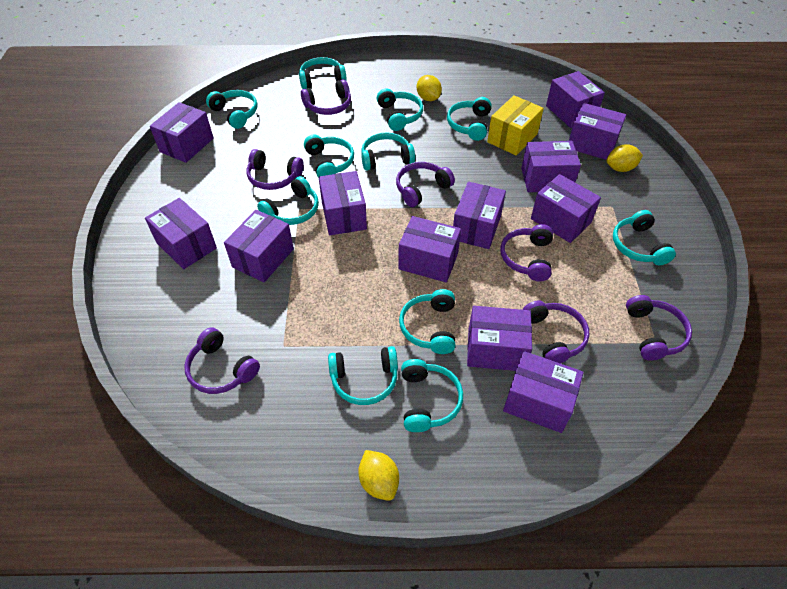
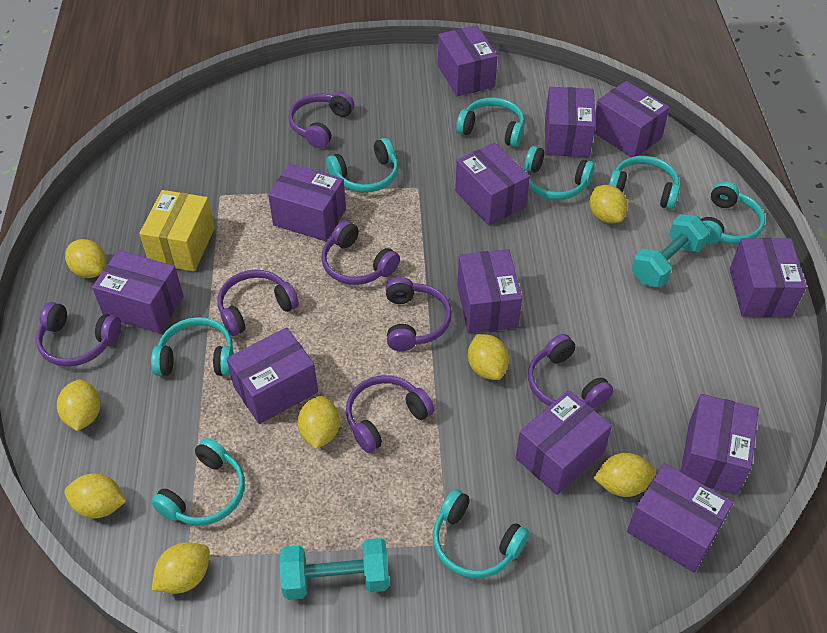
turquoise dumbbell: 0 -> 2
turquoise headphones: 11 -> 8
yellow lemon: 3 -> 8

